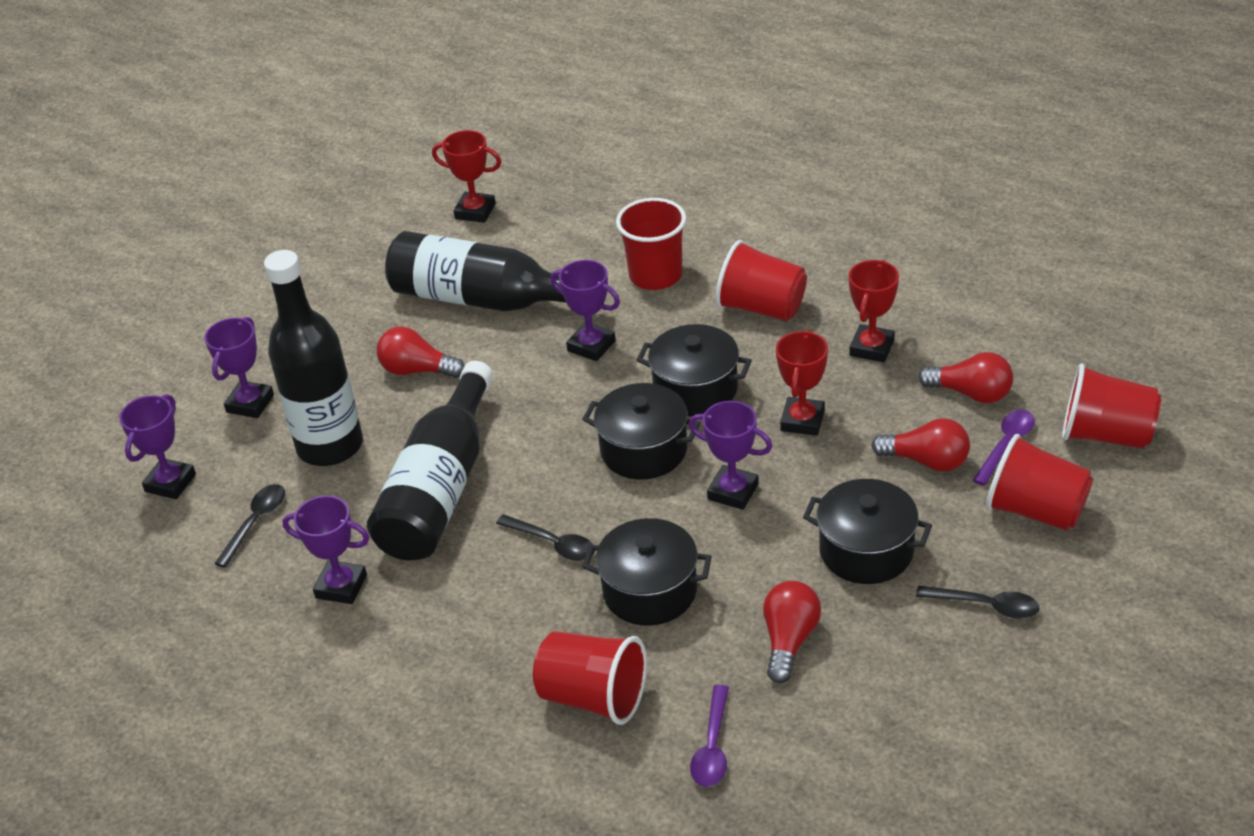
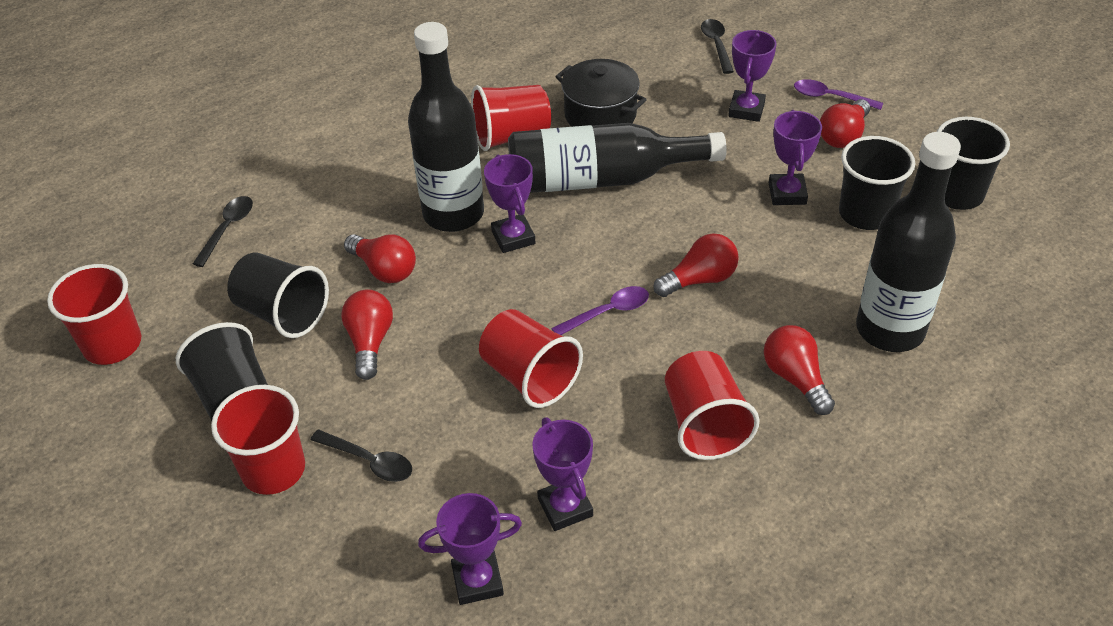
black cup: 0 -> 4
black pot: 4 -> 1
red light bulb: 4 -> 5
red trophy: 3 -> 0

